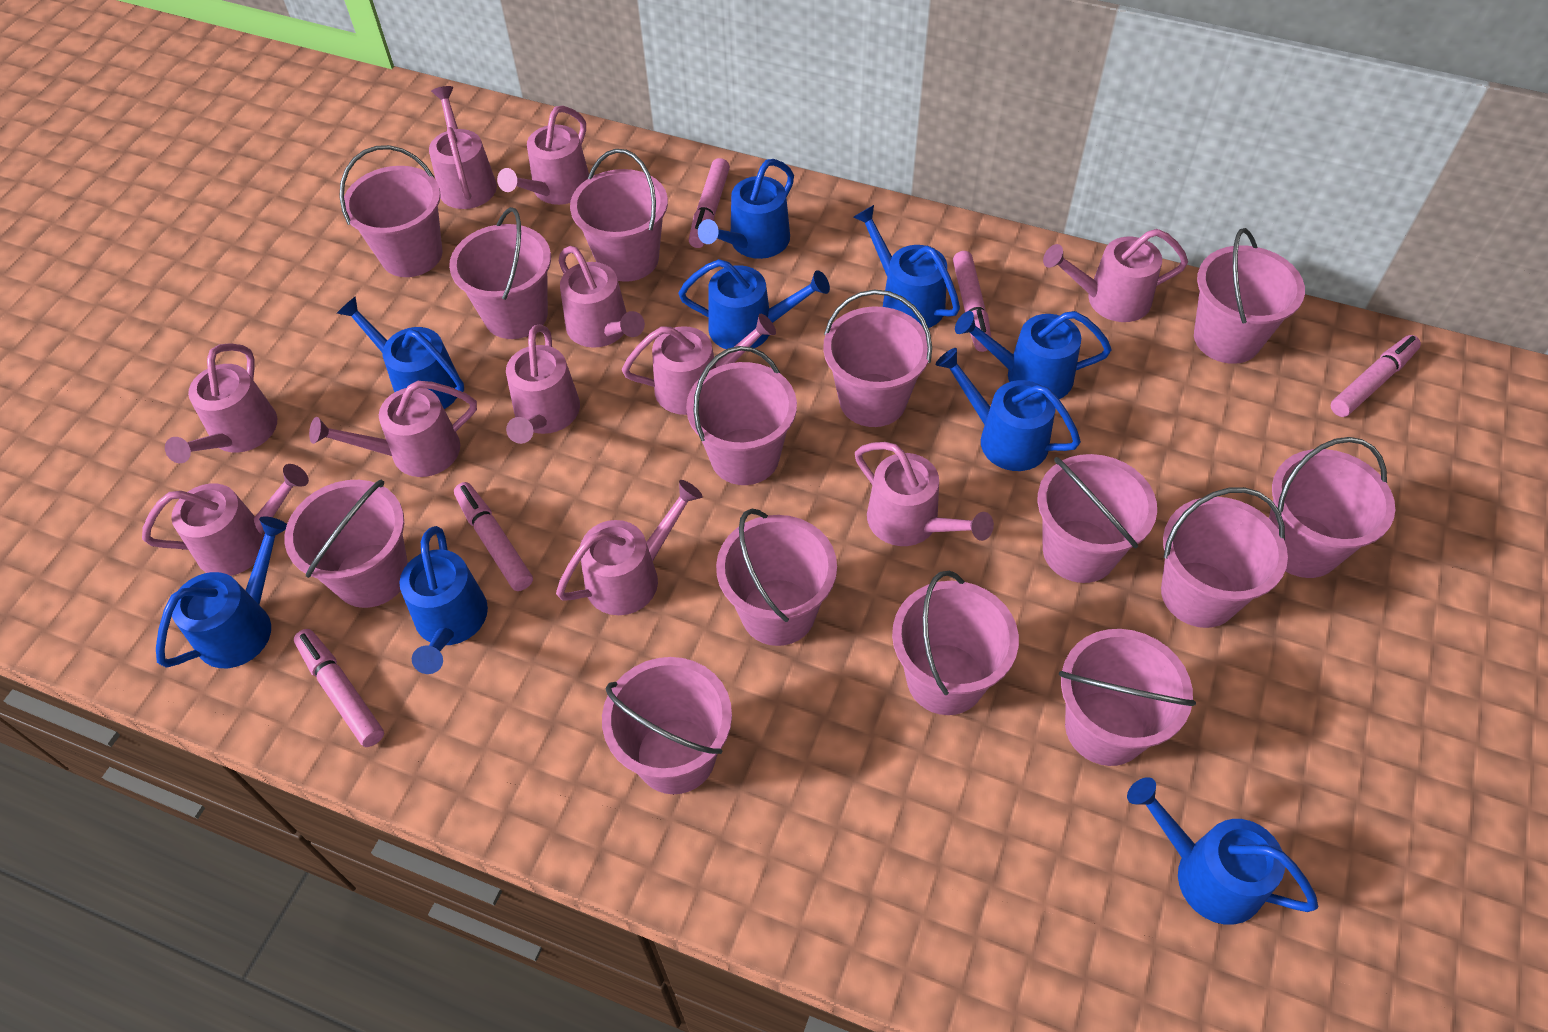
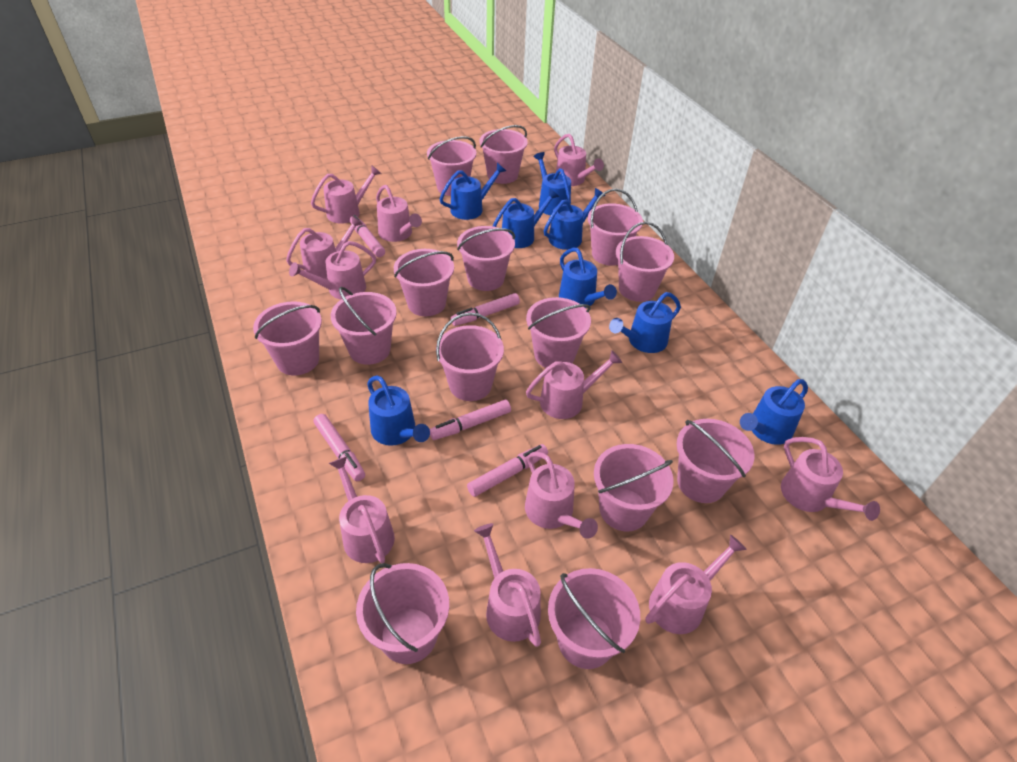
blue watering can: 9 -> 8

